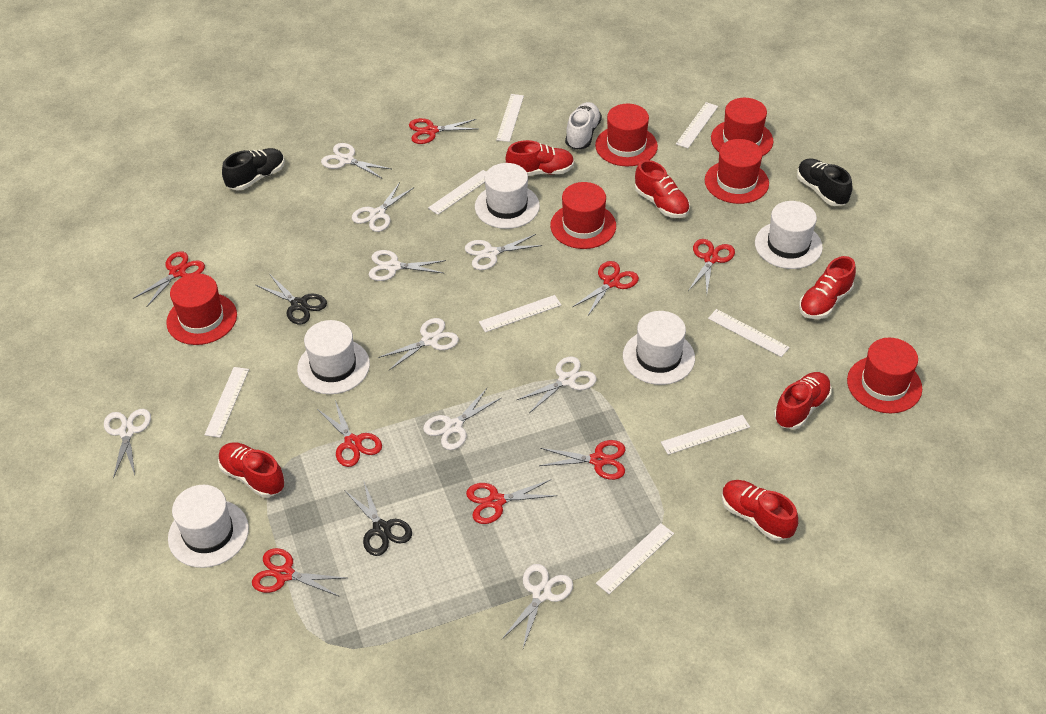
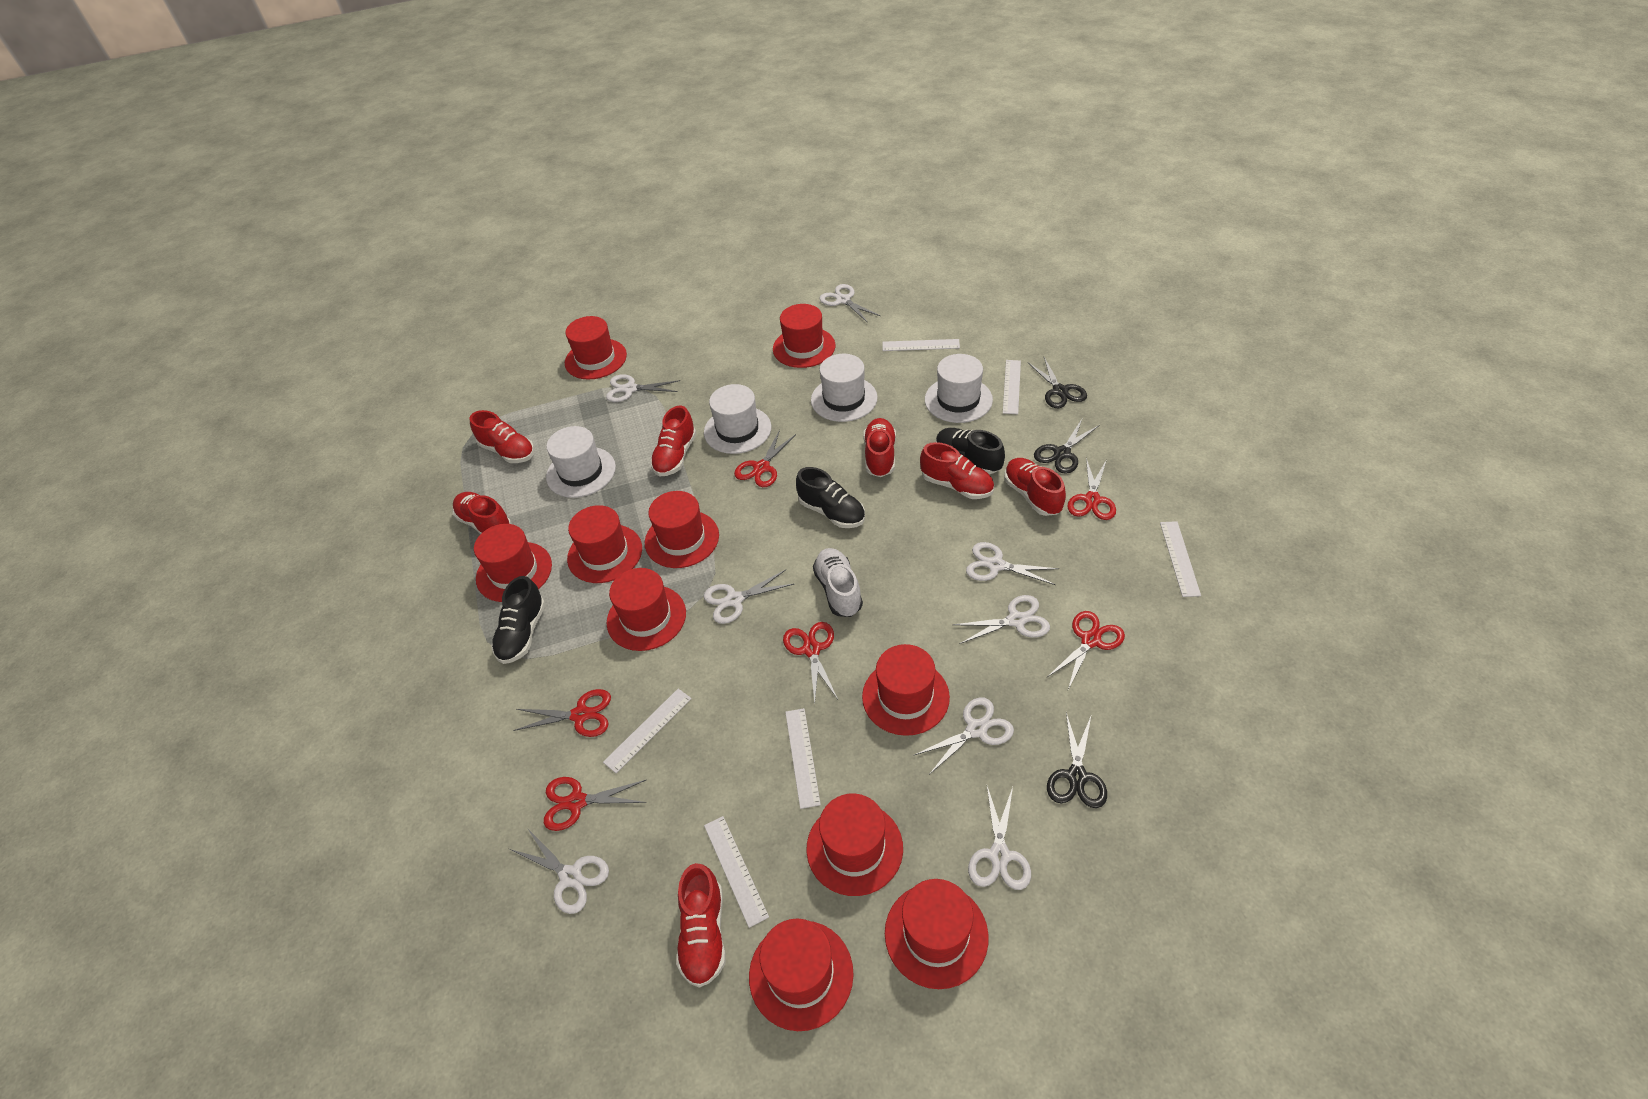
black scissors: 2 -> 3
black shoe: 2 -> 3
red hat: 6 -> 10
red scissors: 8 -> 6
red shoe: 6 -> 7
white hat: 5 -> 4
white ruler: 8 -> 6
white scissors: 9 -> 8

